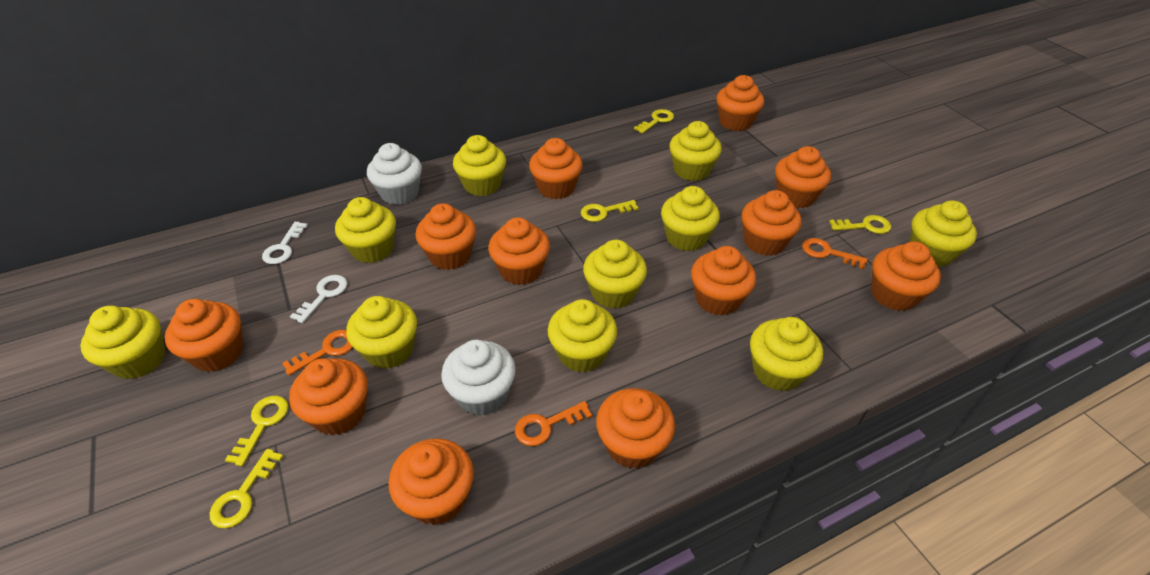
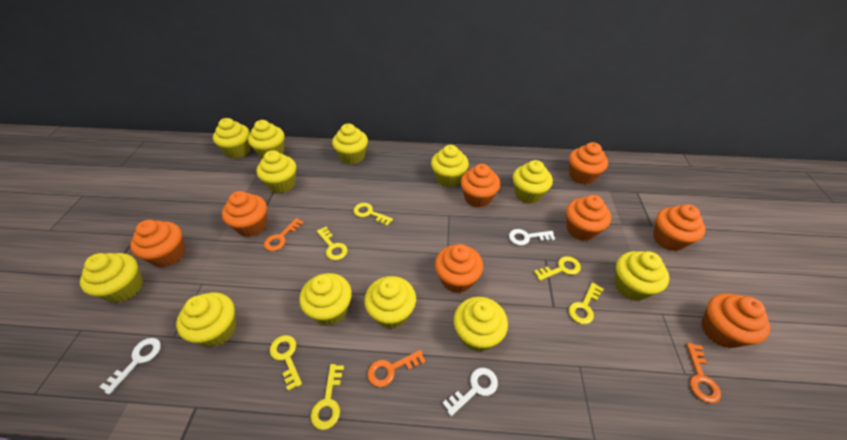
orange cupcake: 12 -> 8
white cupcake: 2 -> 0
white key: 2 -> 3
yellow cupcake: 10 -> 12
yellow key: 5 -> 6

